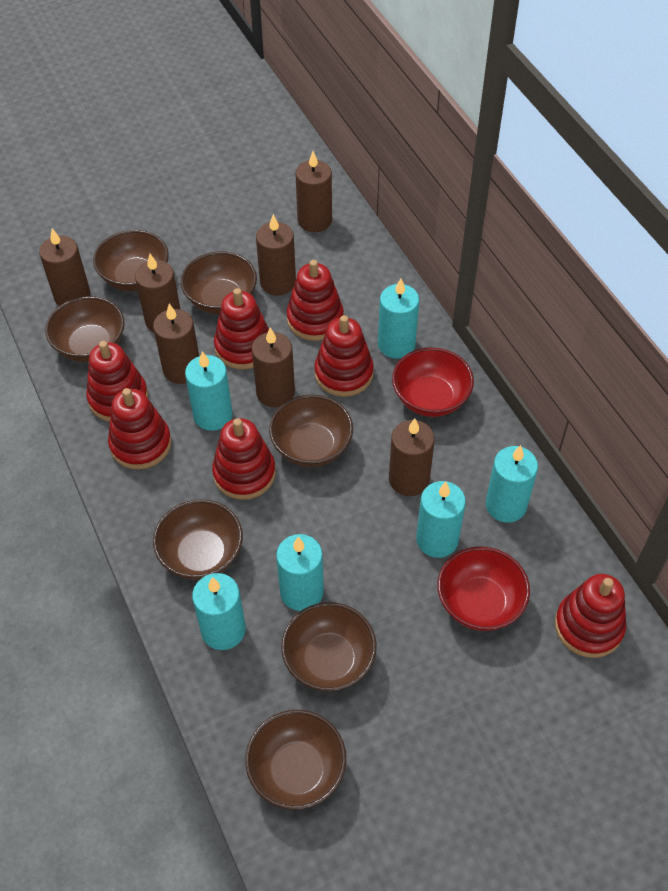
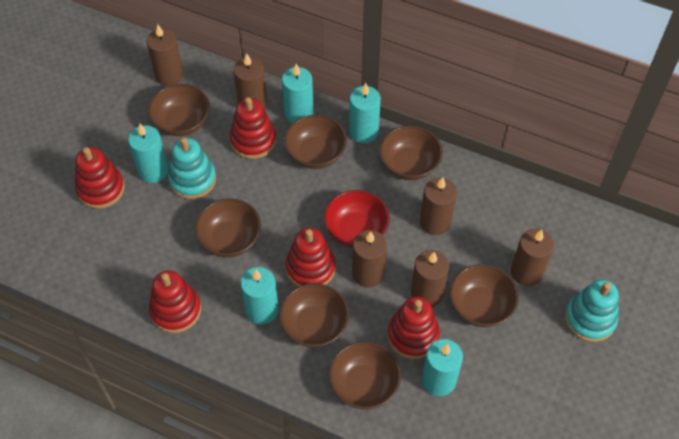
brown candle: 7 -> 6
red bowl: 2 -> 1
red stacking toy: 7 -> 5
turquoise candle: 6 -> 5
turquoise stacking toy: 0 -> 2

